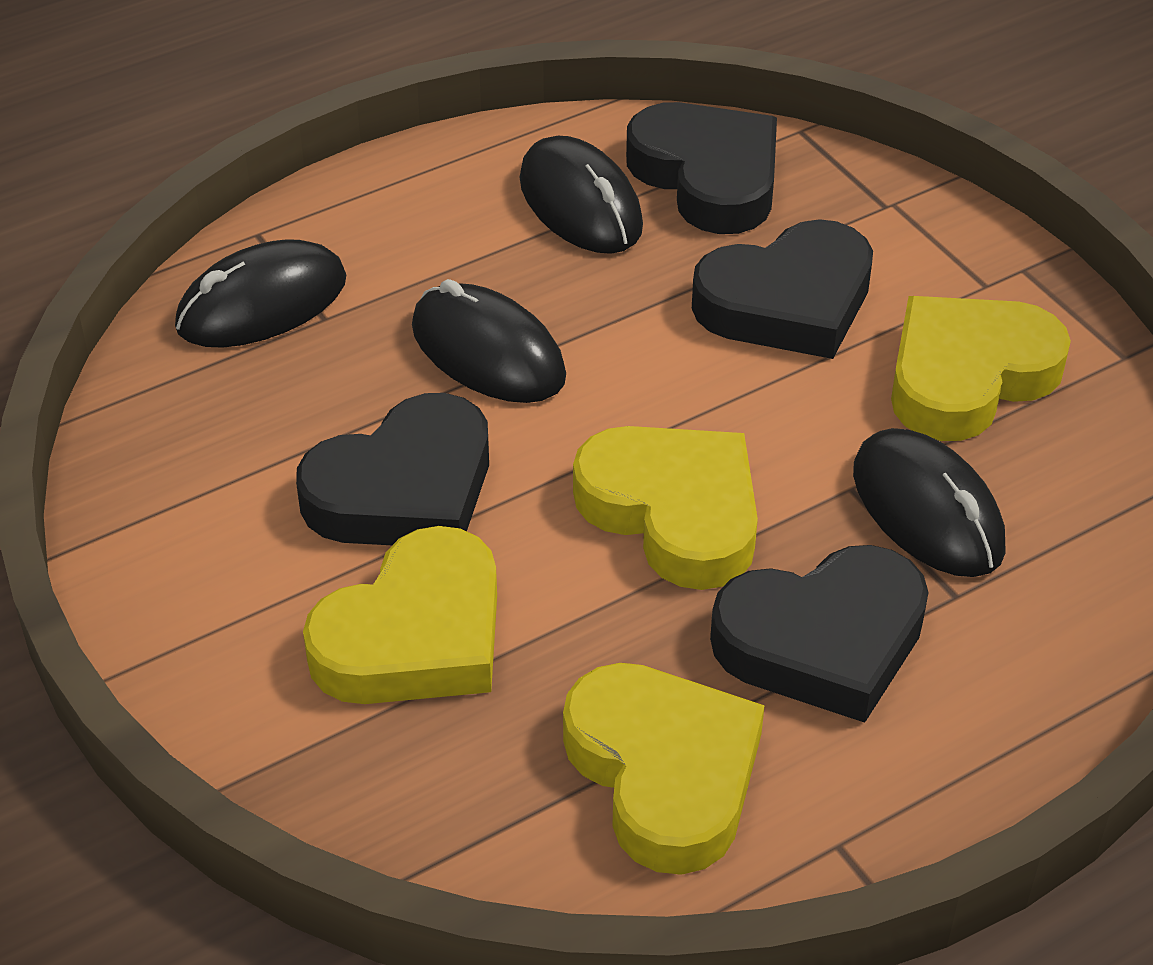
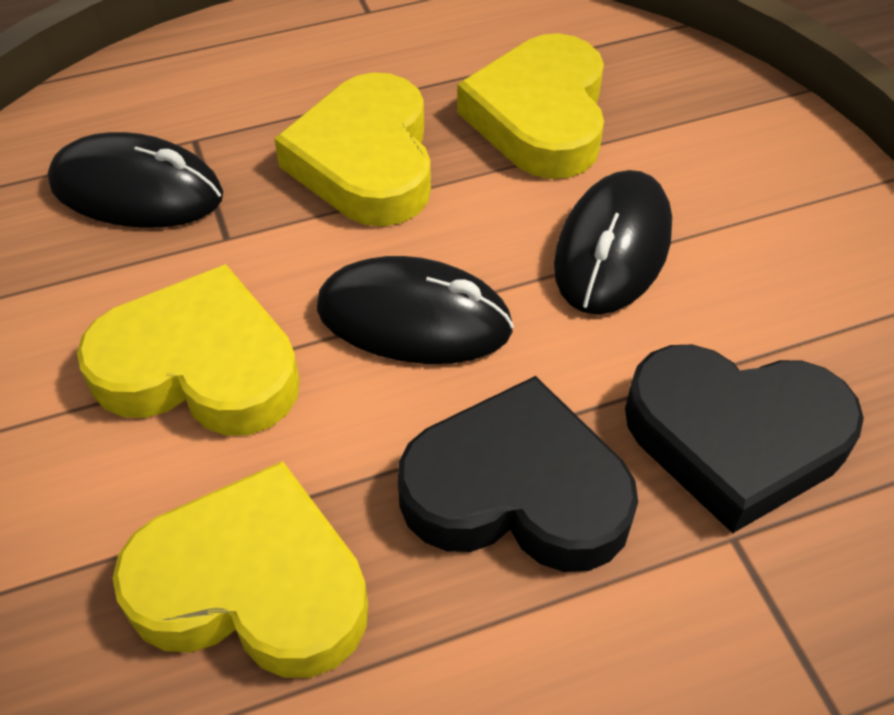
black heart: 4 -> 2
black mouse: 4 -> 3

